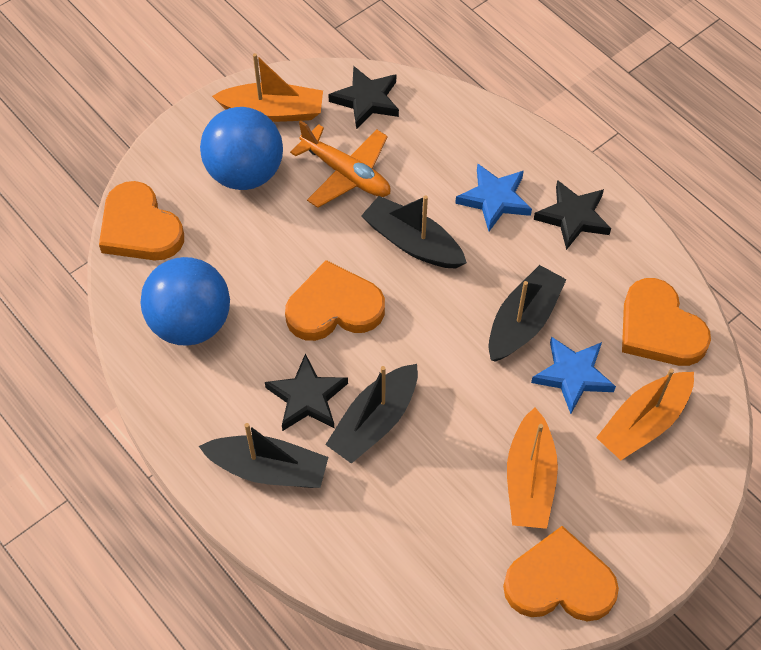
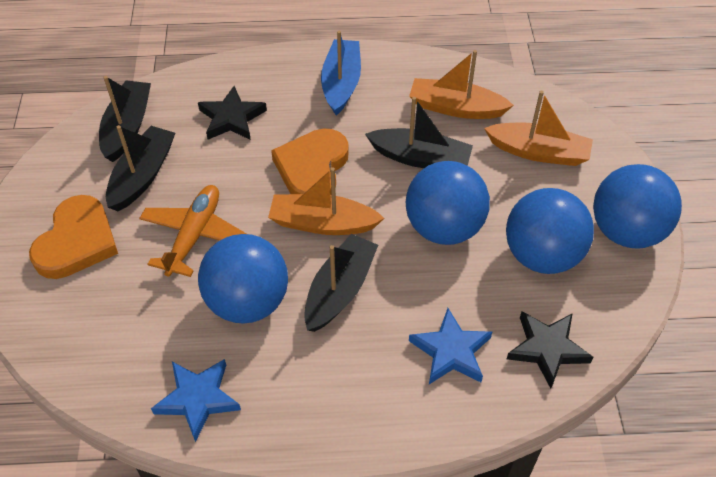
black star: 3 -> 2
blue ball: 2 -> 4
blue boat: 0 -> 1
orange heart: 4 -> 2

